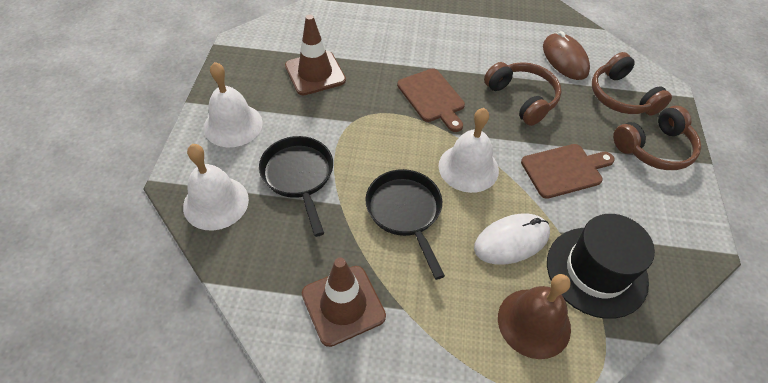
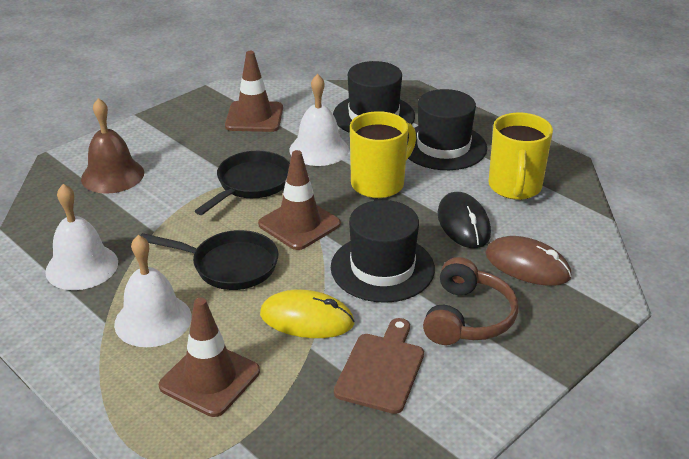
black hat: 1 -> 3
black mouse: 0 -> 1
brown cutting board: 2 -> 1
brown headphones: 3 -> 1
brown traffic cone: 2 -> 3
white mouse: 1 -> 0
yellow mouse: 0 -> 1
yellow mug: 0 -> 2

